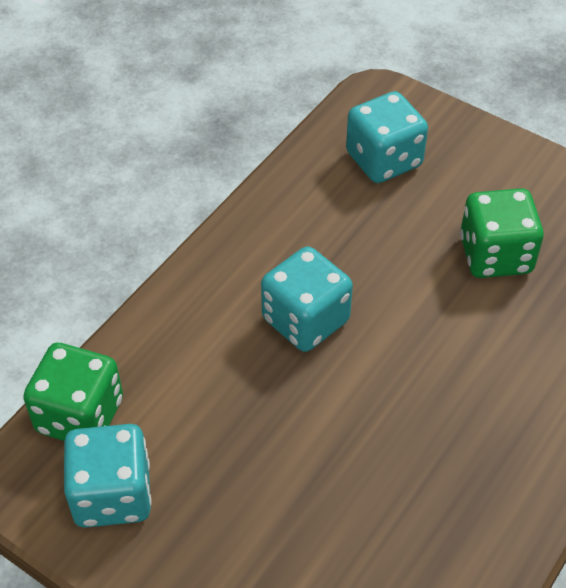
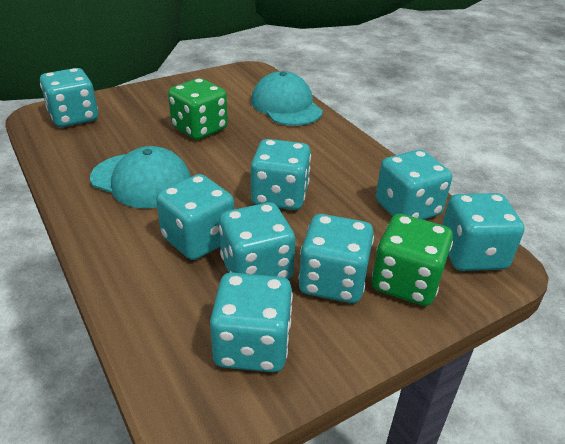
turquoise cap: 0 -> 2
turquoise dice: 3 -> 8

